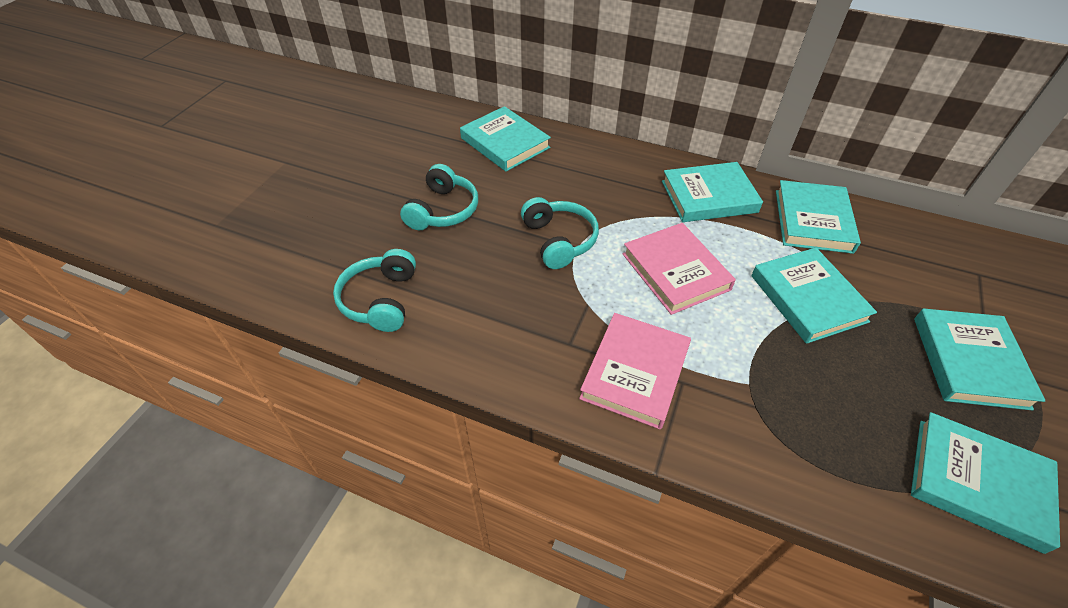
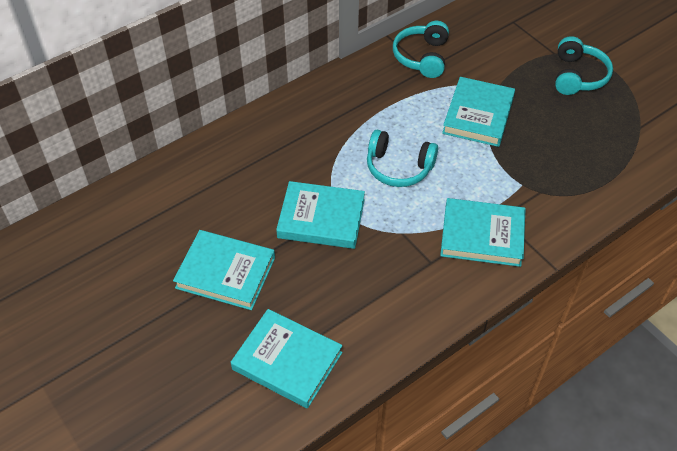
pink book: 2 -> 0
turquoise book: 6 -> 5

